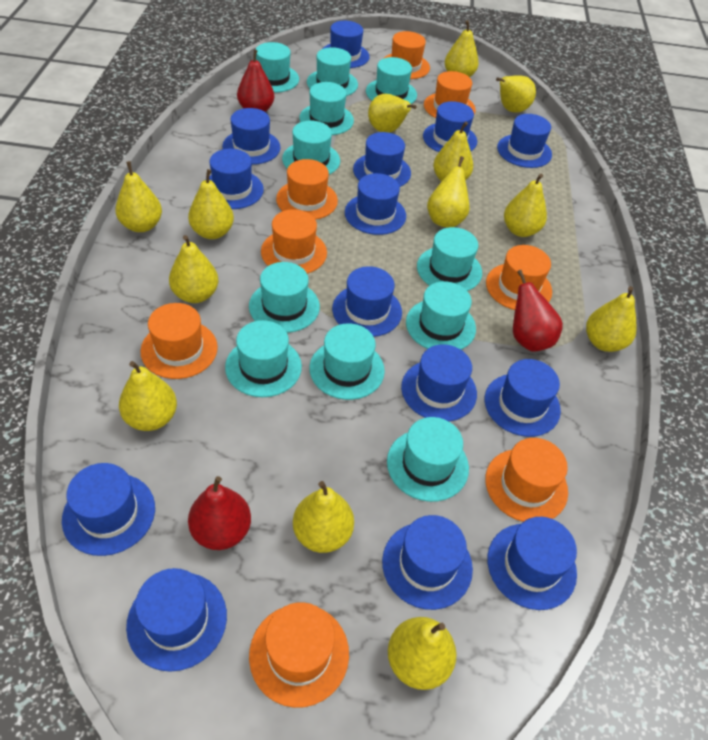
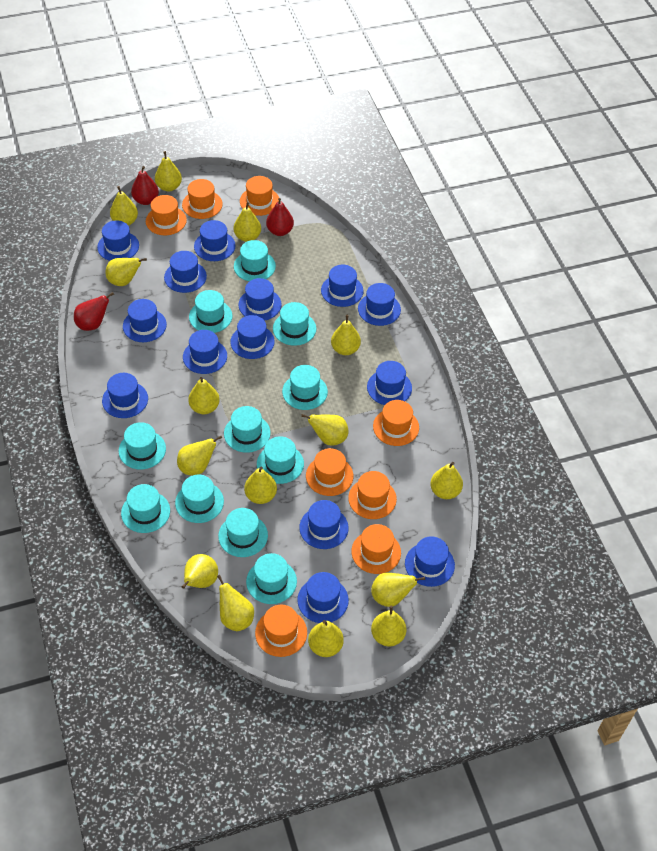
yellow pear: 13 -> 15

